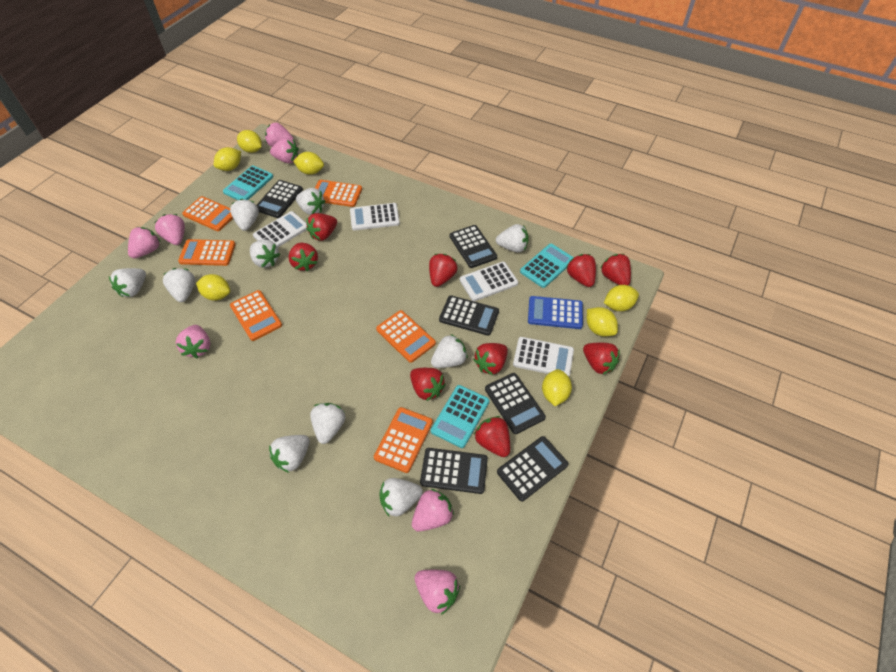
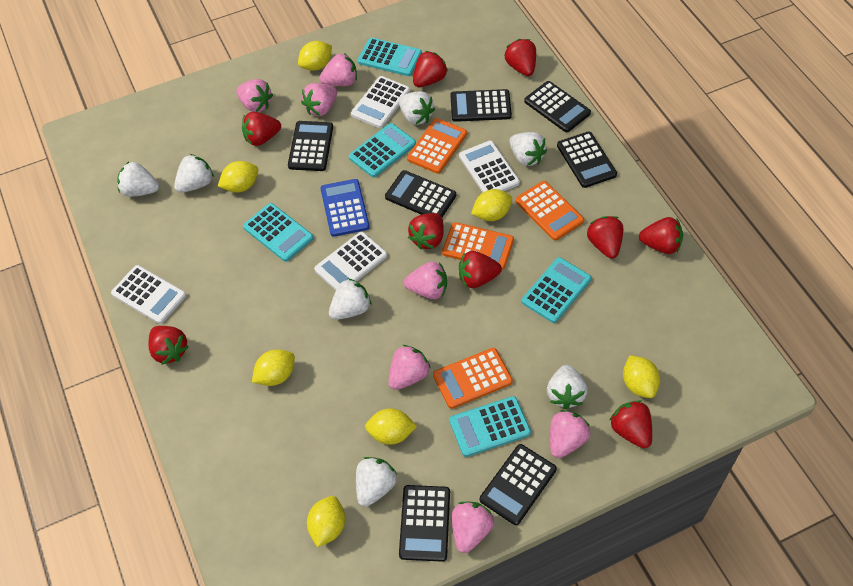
black calculator: 6 -> 7
orange calculator: 6 -> 4
turquoise calculator: 3 -> 5
white strawberry: 10 -> 7

